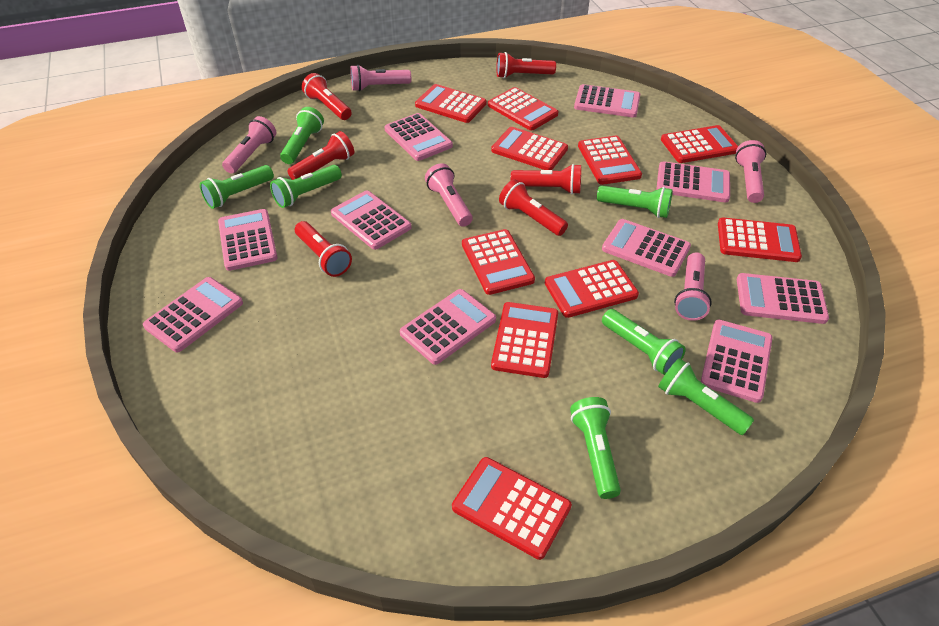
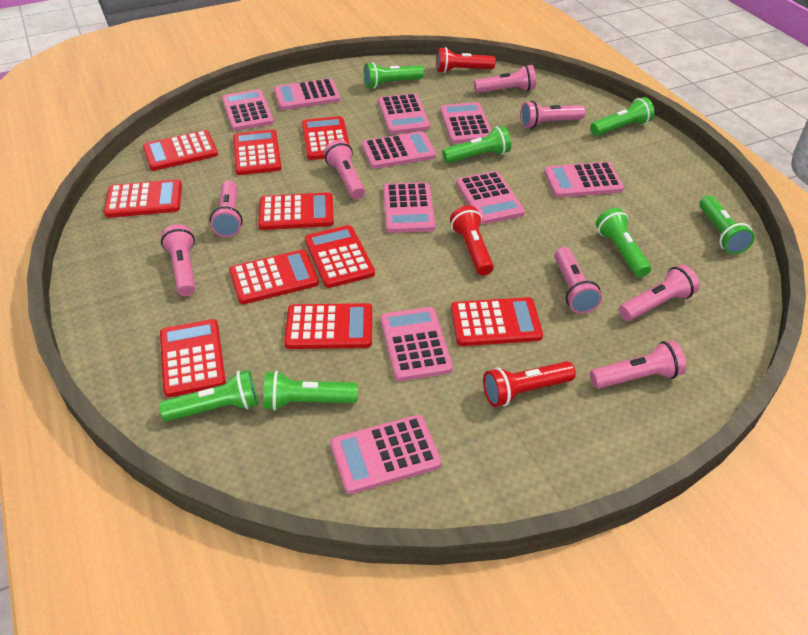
pink flashlight: 5 -> 8
red flashlight: 6 -> 3

